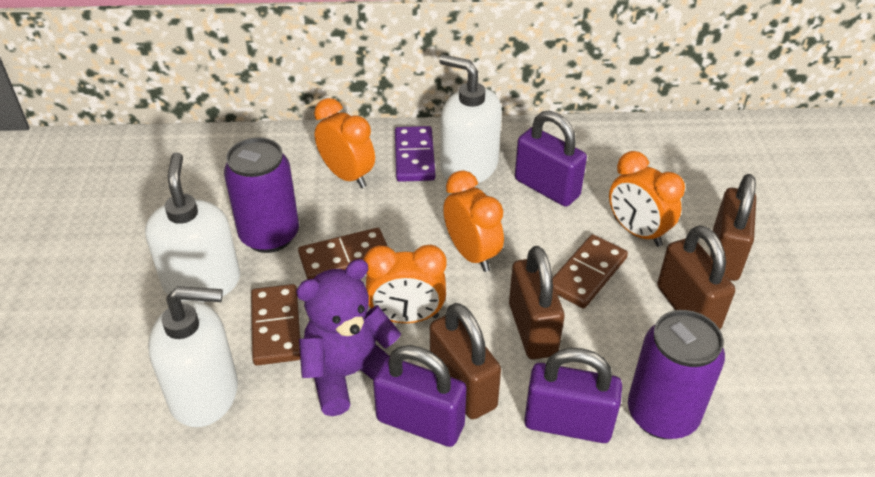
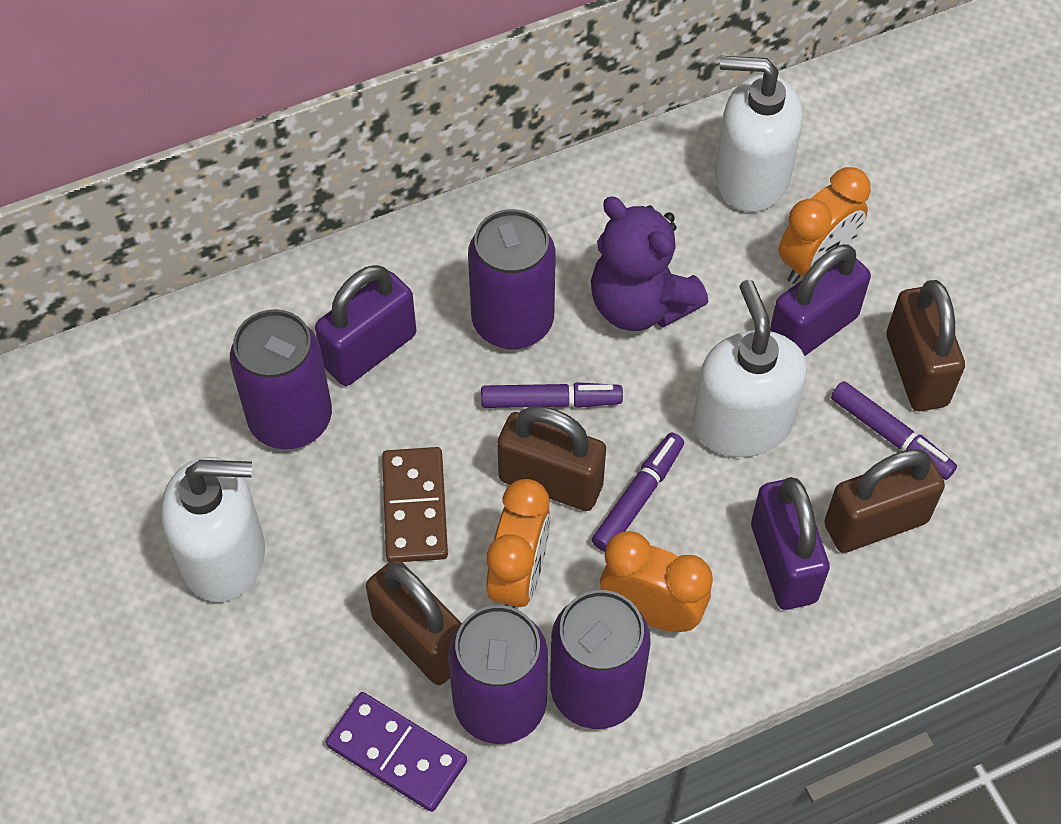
brown domino: 3 -> 1
orange clock: 4 -> 3
purple can: 2 -> 4
purple marker: 0 -> 3

